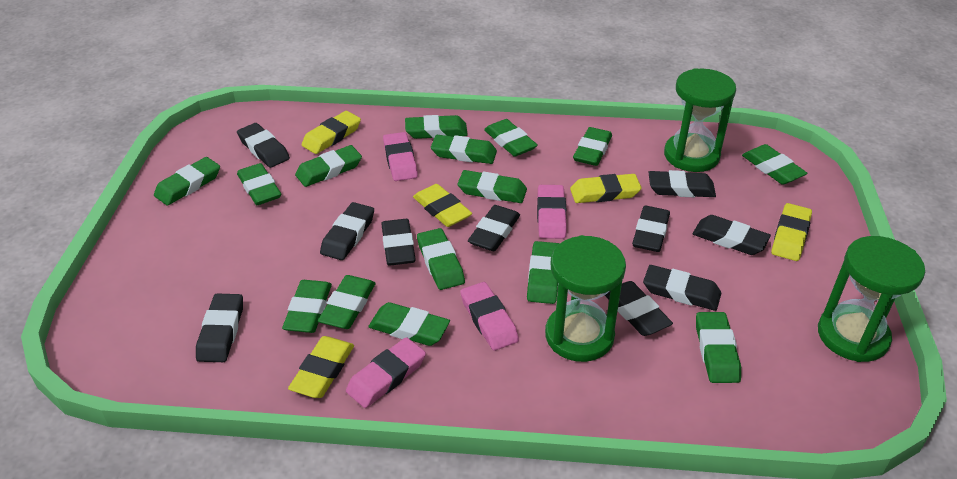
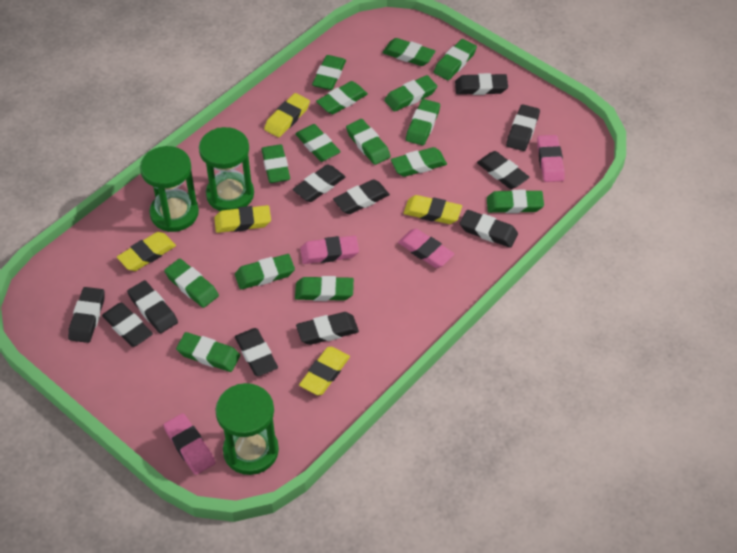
black eraser: 10 -> 11

